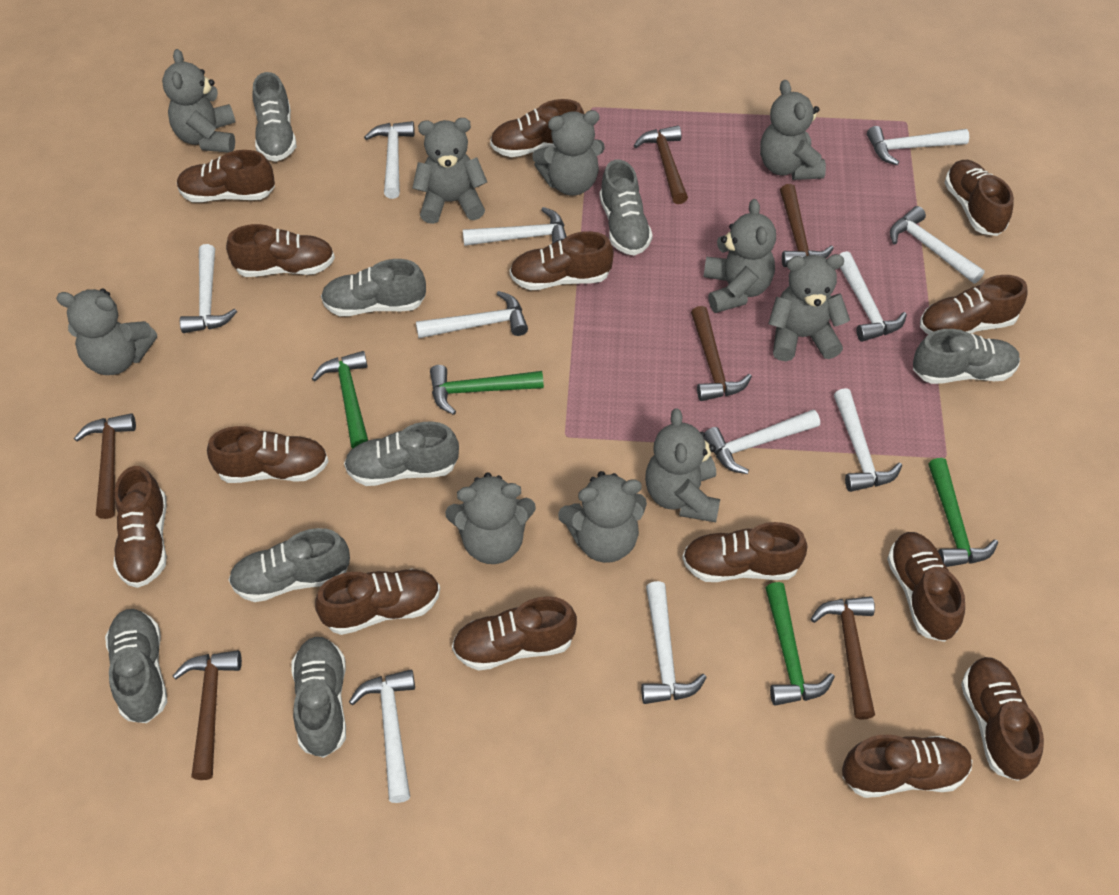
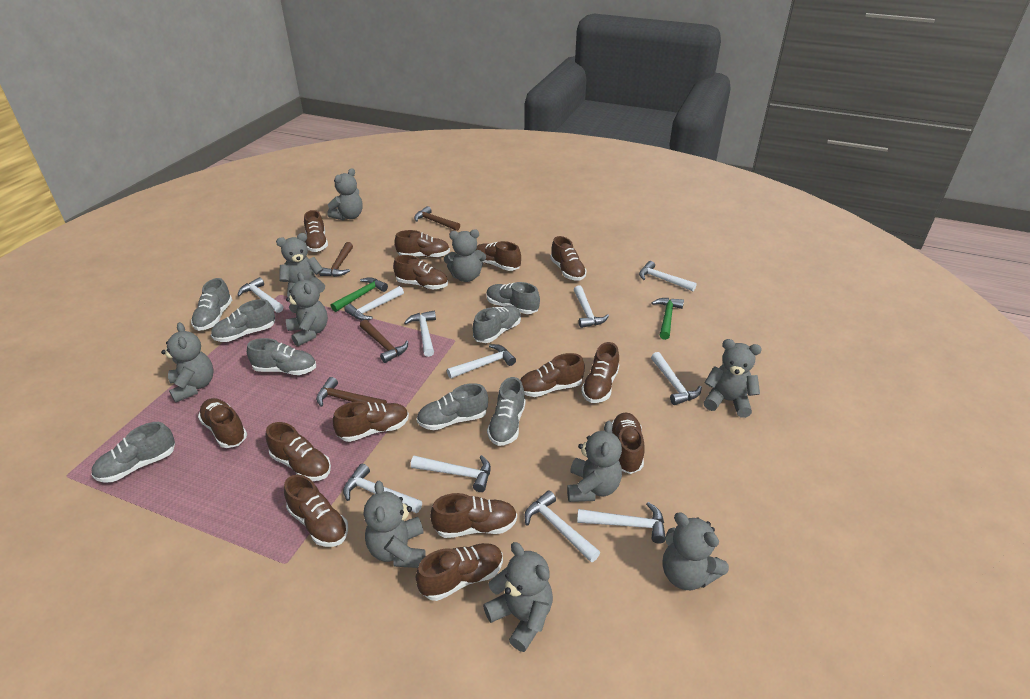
brown hammer: 6 -> 4
green hammer: 4 -> 2

